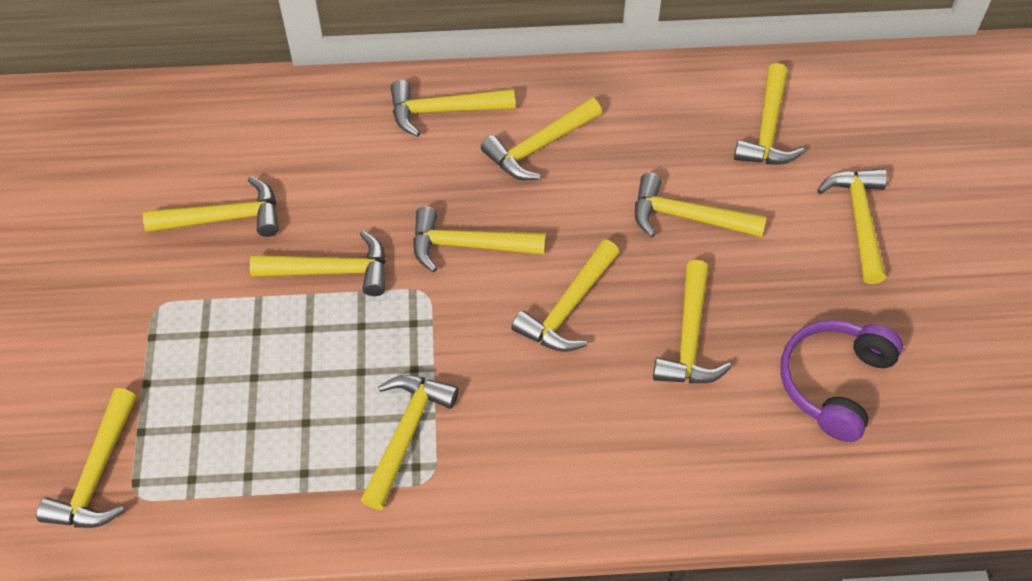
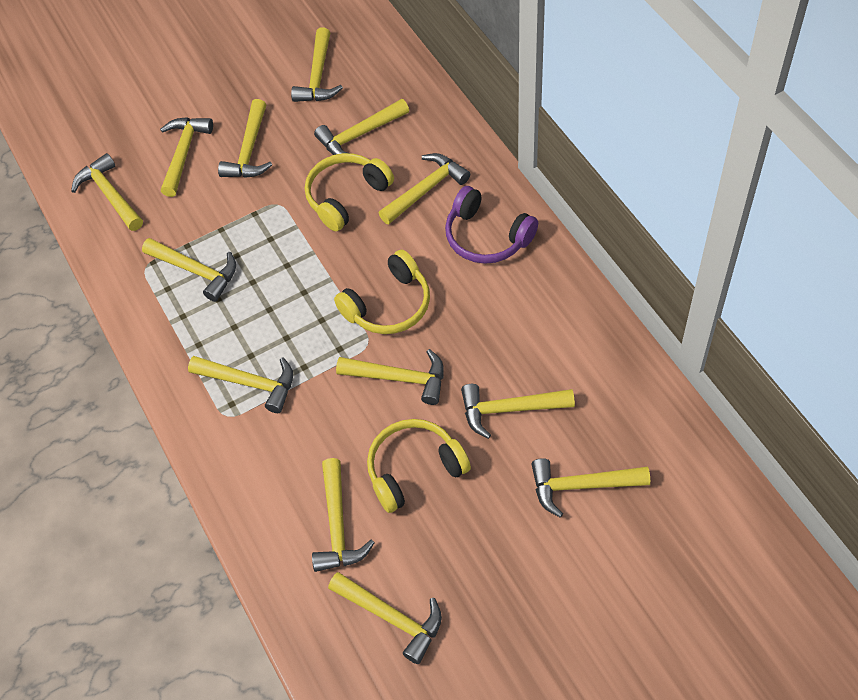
yellow hammer: 12 -> 13
yellow headphones: 0 -> 3

